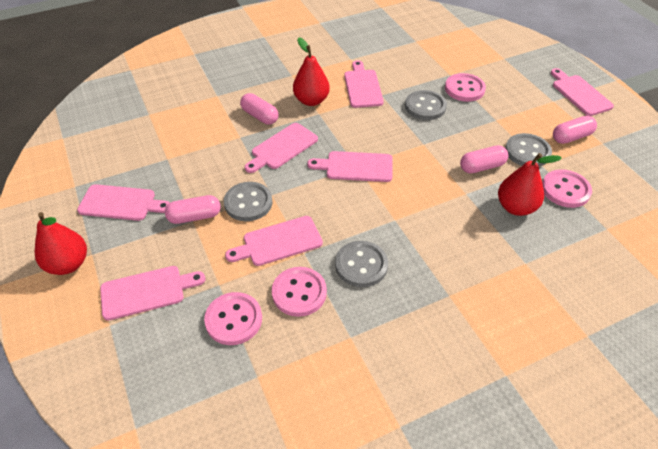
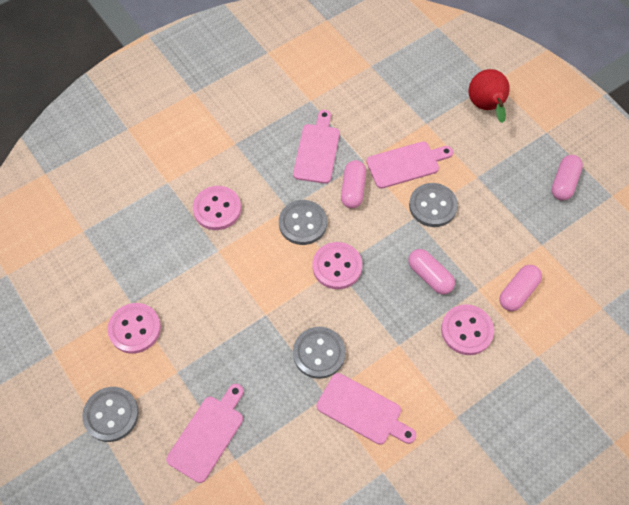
pink cutting board: 7 -> 4
red pear: 3 -> 1

